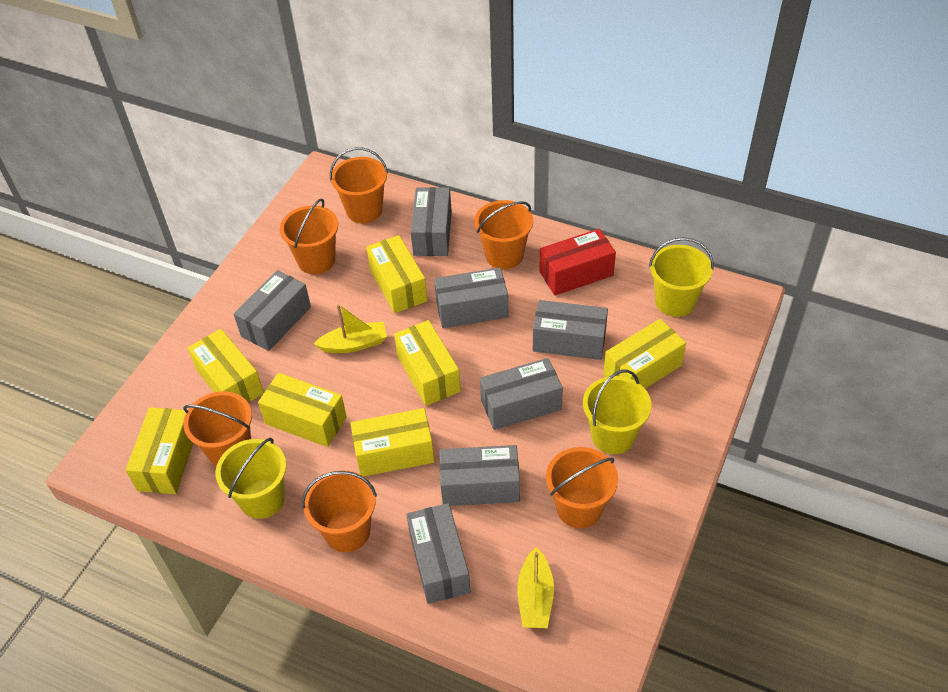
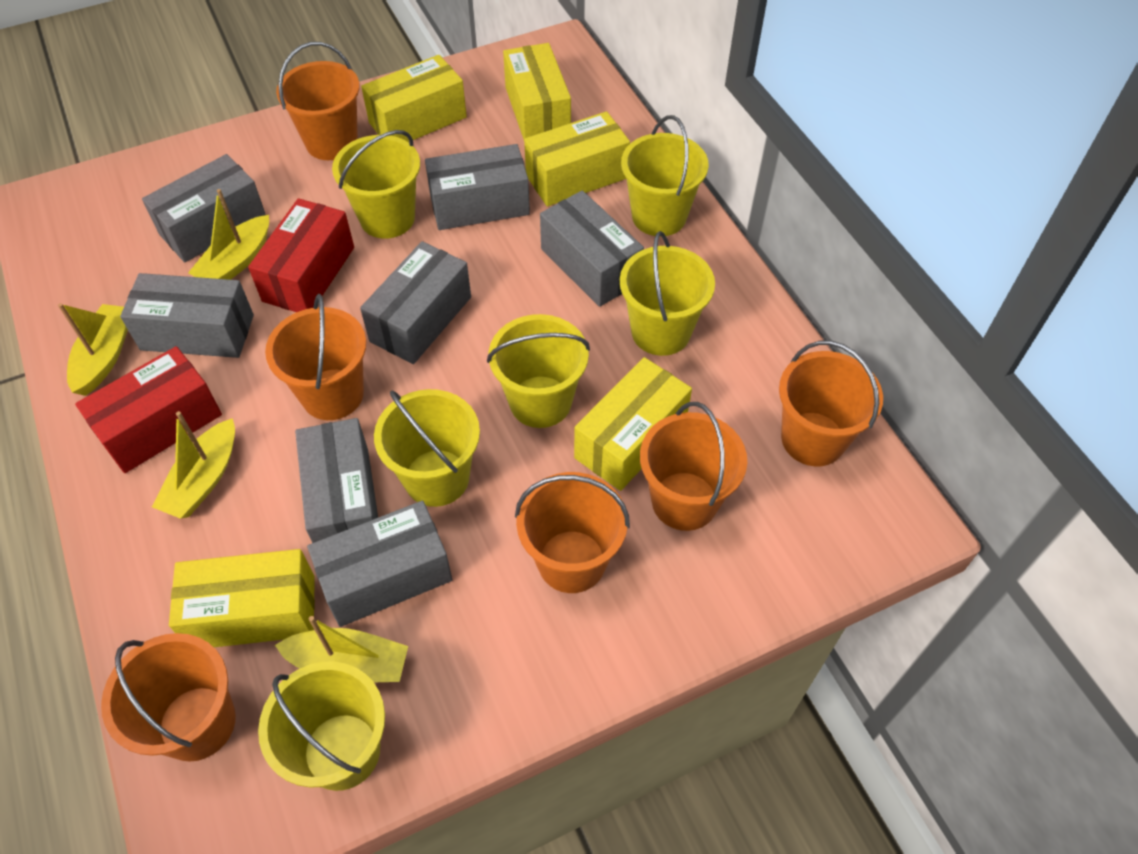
red box: 1 -> 2
yellow boat: 2 -> 4
yellow box: 7 -> 5
yellow bucket: 3 -> 6

